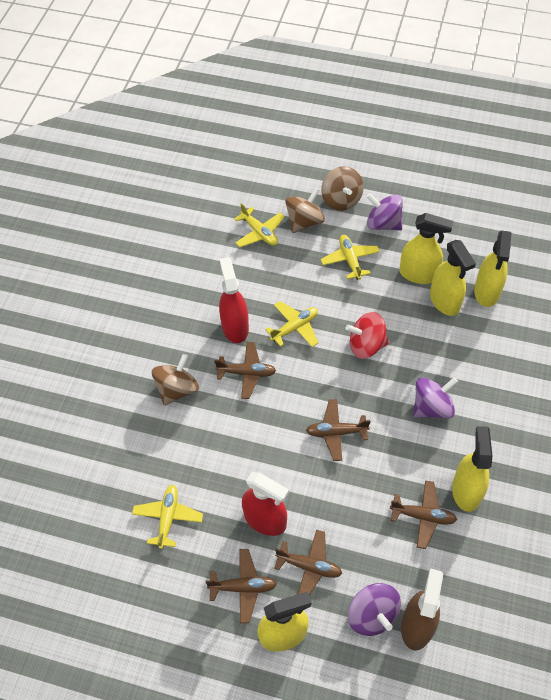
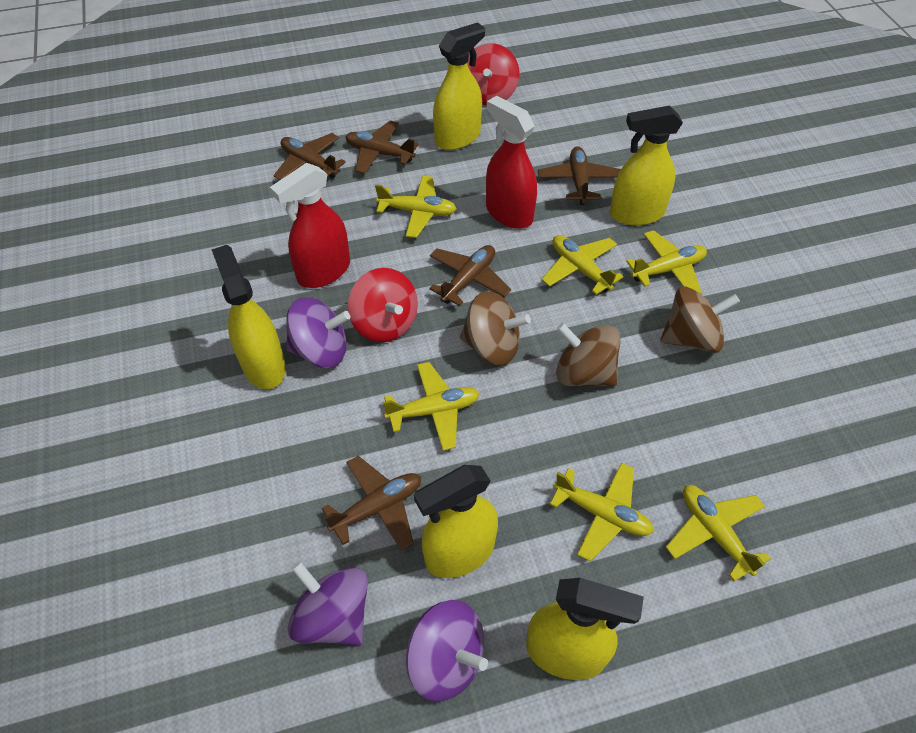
brown spray bottle: 1 -> 0
red spinning top: 1 -> 2
yellow plane: 4 -> 6

